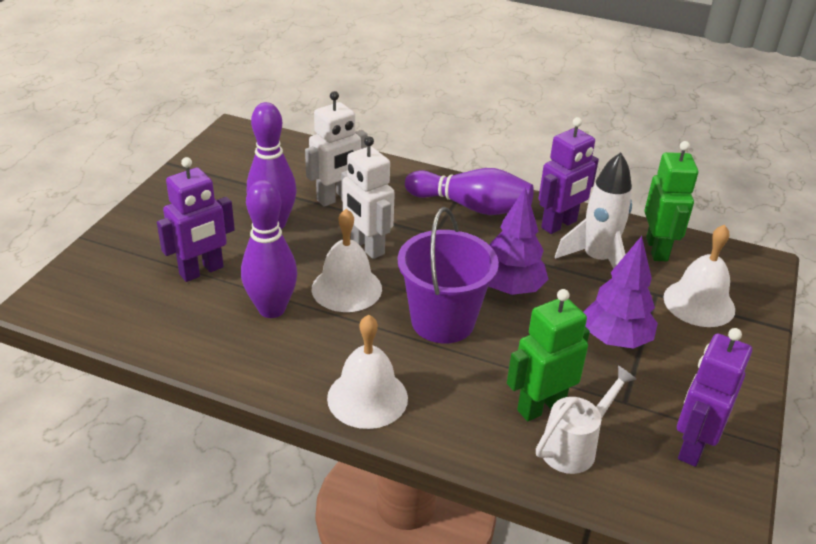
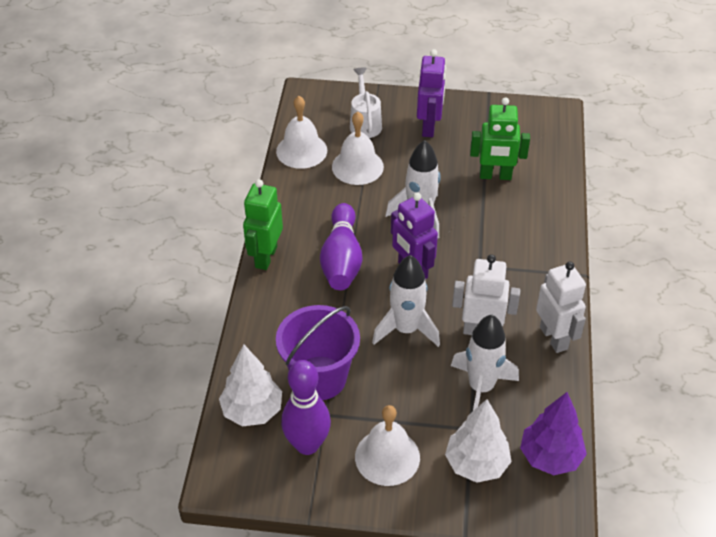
purple bowling pin: 3 -> 2
purple robot: 3 -> 2
purple tree: 2 -> 1
white rocket: 1 -> 3
white tree: 0 -> 2

